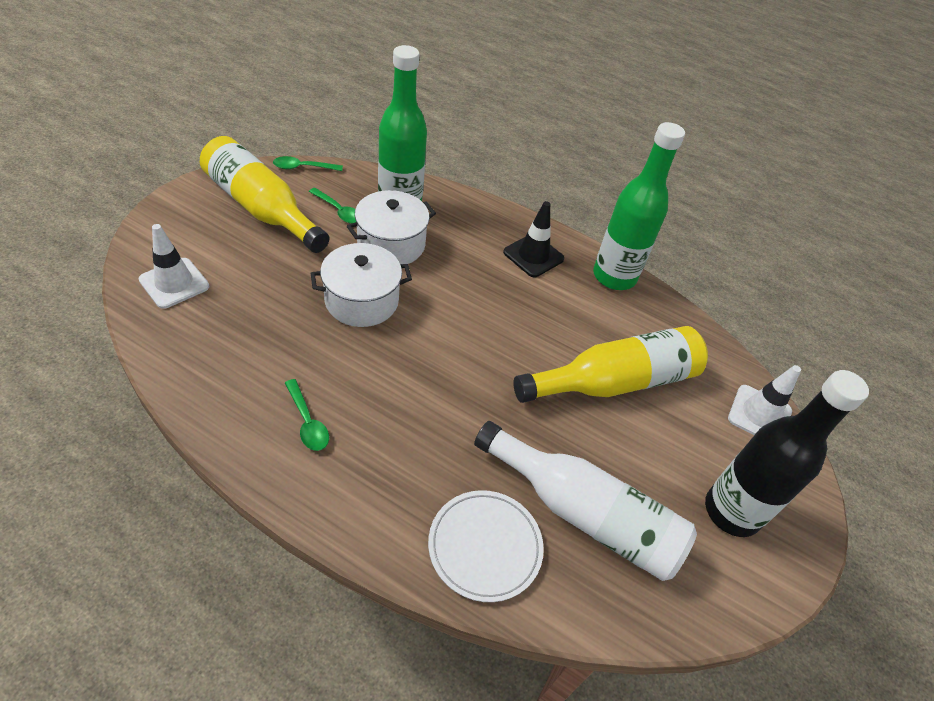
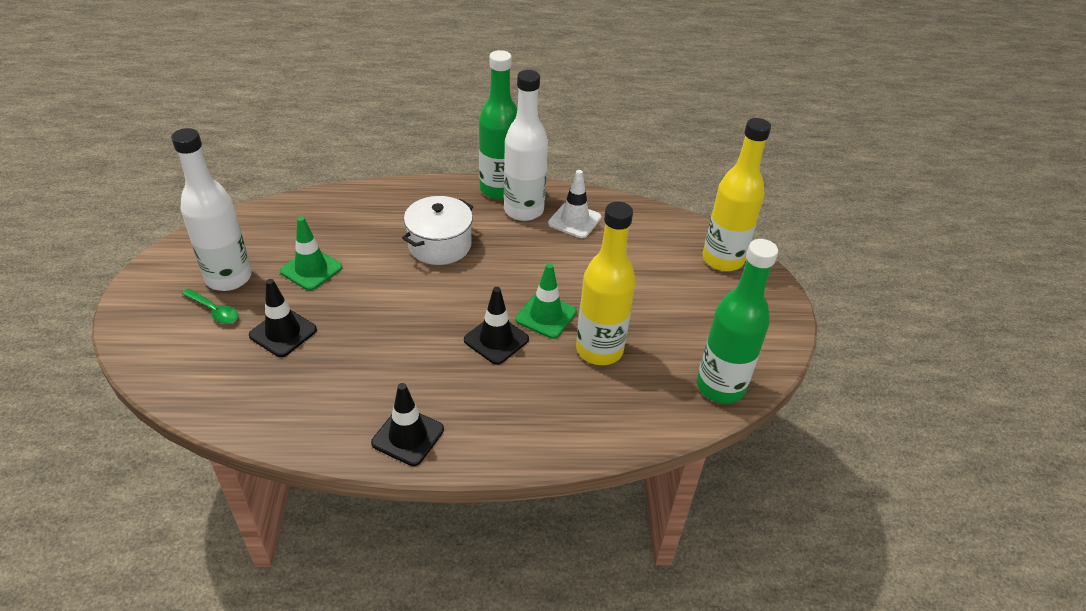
black bottle: 1 -> 0
black traffic cone: 1 -> 3
green spoon: 3 -> 1
green traffic cone: 0 -> 2
white bottle: 1 -> 2
white plate: 1 -> 0
white pot: 2 -> 1
white traffic cone: 2 -> 1

